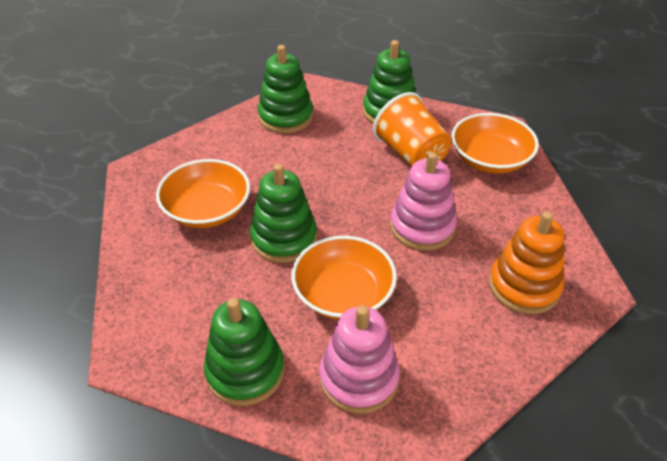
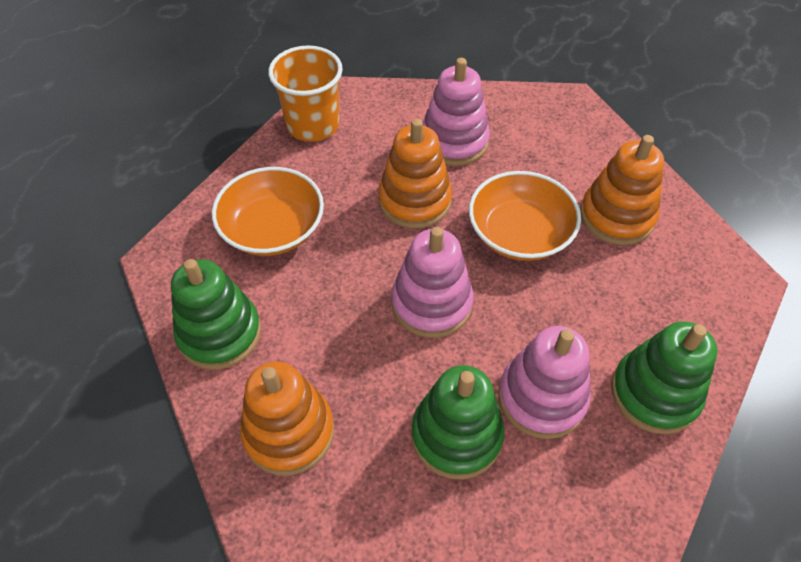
green stacking toy: 4 -> 3
orange bowl: 3 -> 2
orange stacking toy: 1 -> 3
pink stacking toy: 2 -> 3

